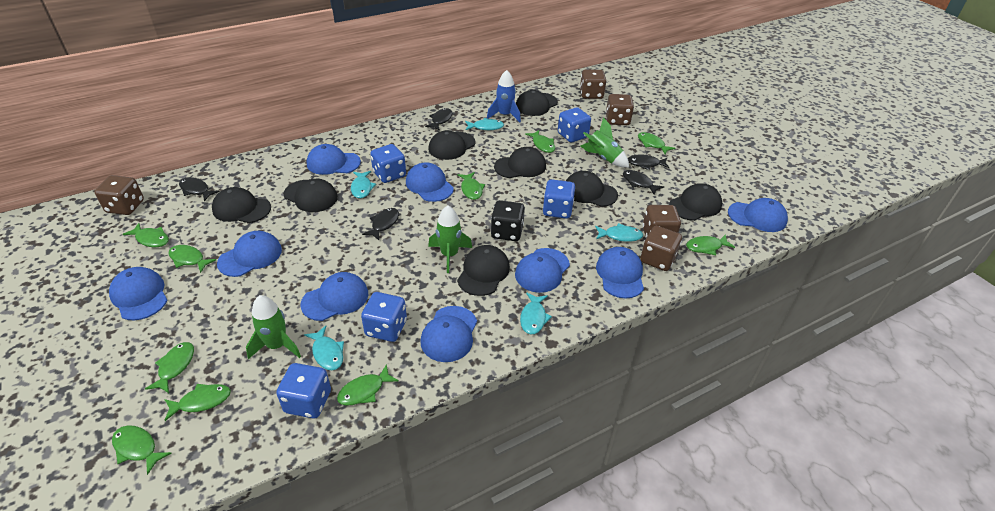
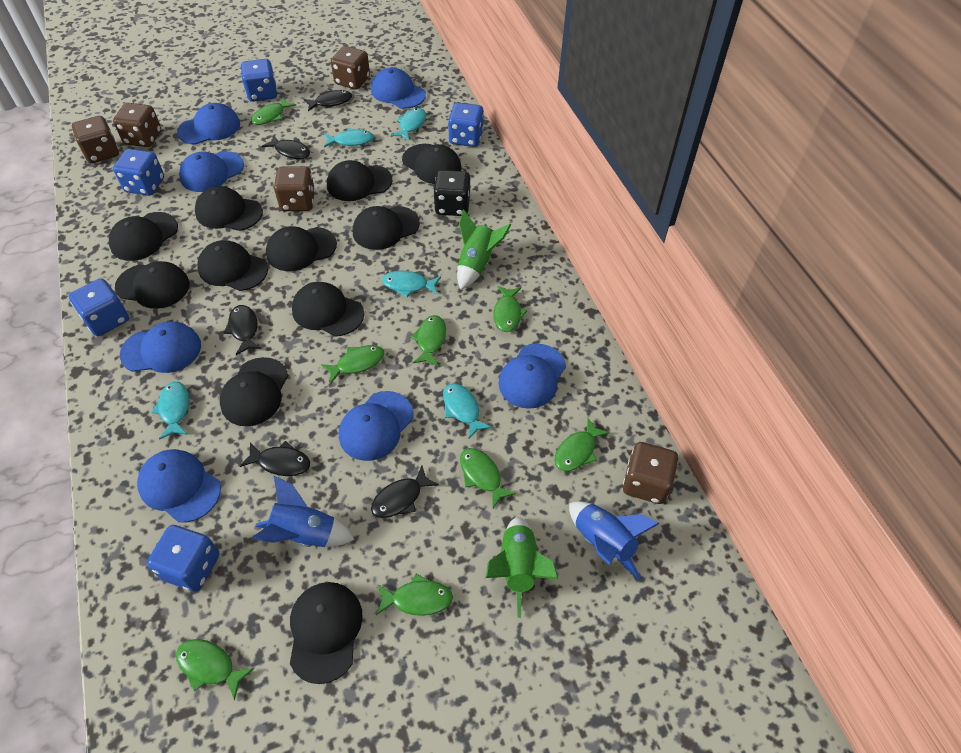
black cap: 8 -> 11
blue cap: 9 -> 7
blue rocket: 1 -> 2
green fish: 10 -> 8
green rocket: 3 -> 2

